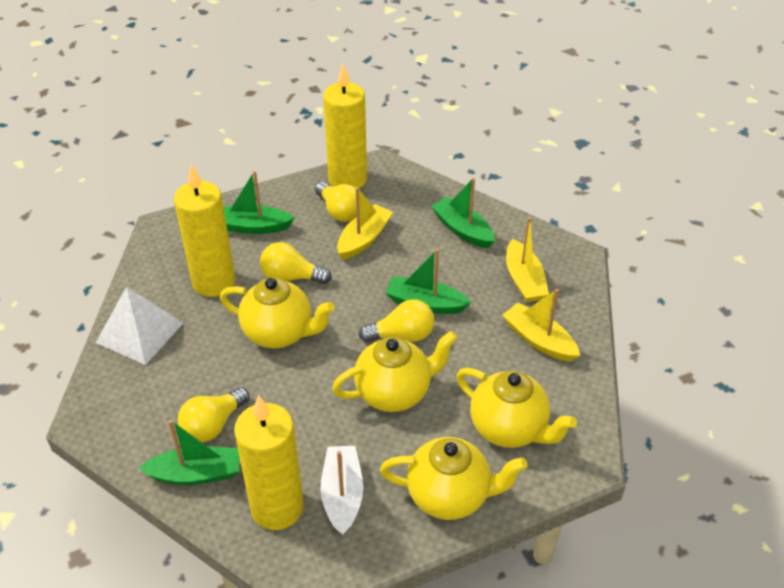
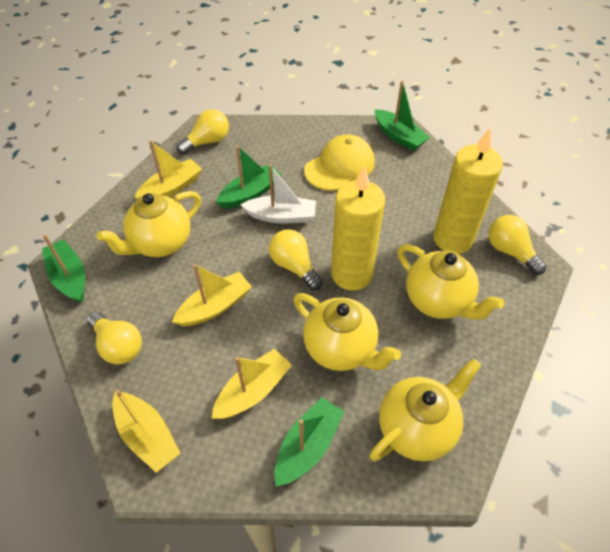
white pyramid: 1 -> 0
yellow boat: 3 -> 4
yellow candle: 3 -> 2
yellow cap: 0 -> 1

